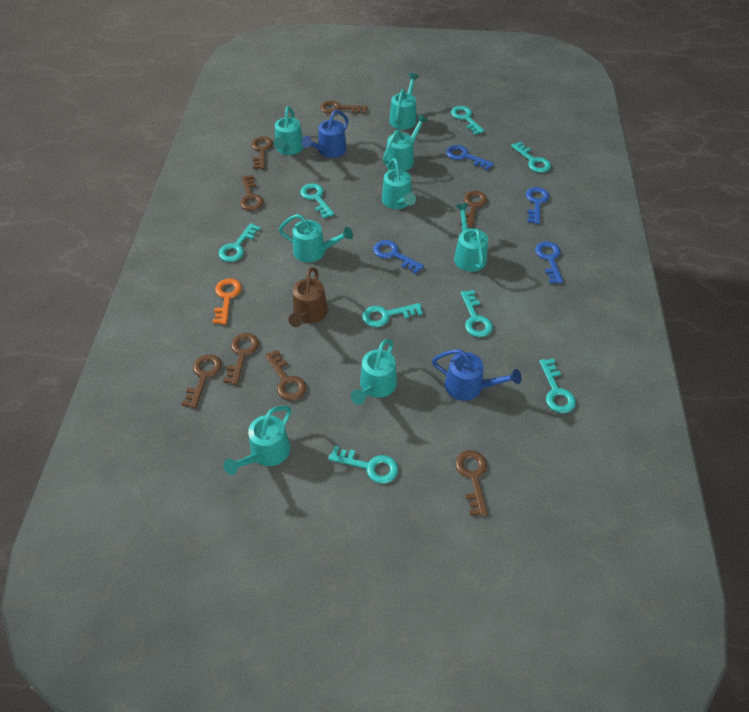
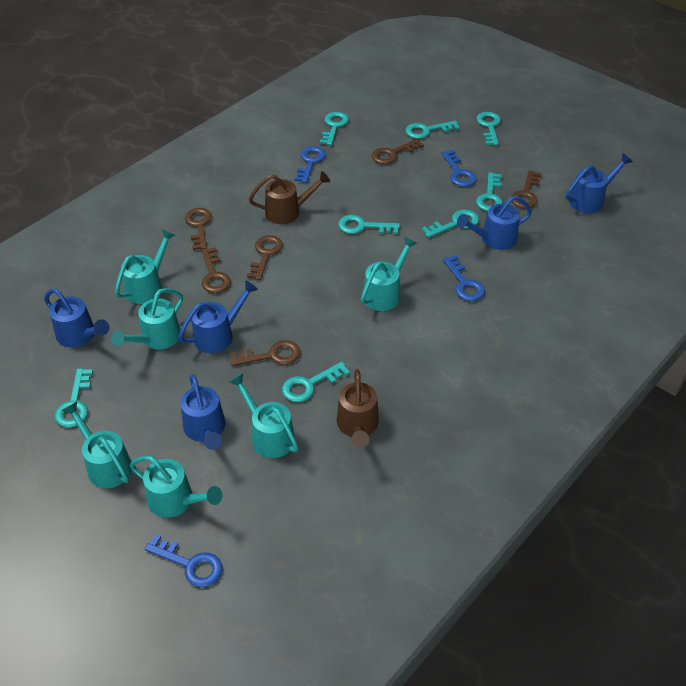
blue watering can: 2 -> 5
brown key: 8 -> 6
brown watering can: 1 -> 2
orange key: 1 -> 0
turquoise watering can: 8 -> 6

